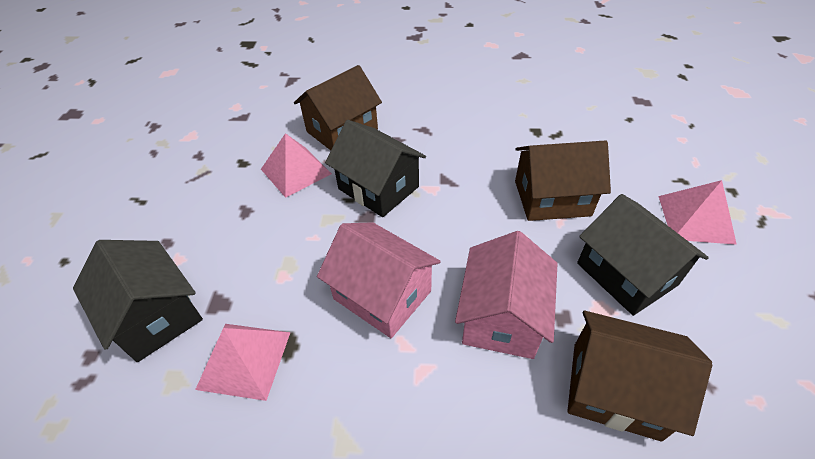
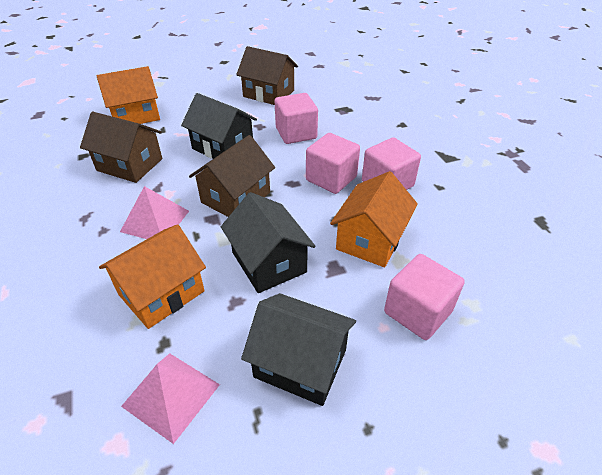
orange house: 0 -> 3
pink cube: 0 -> 4
pink house: 2 -> 0
pink pyramid: 3 -> 2

